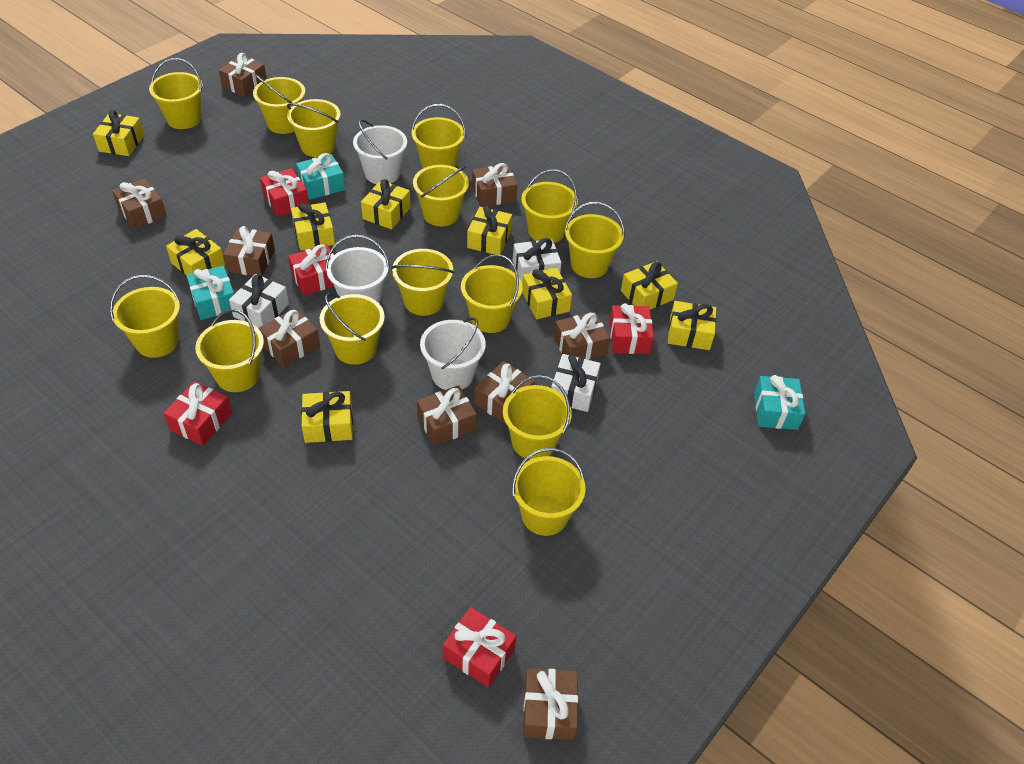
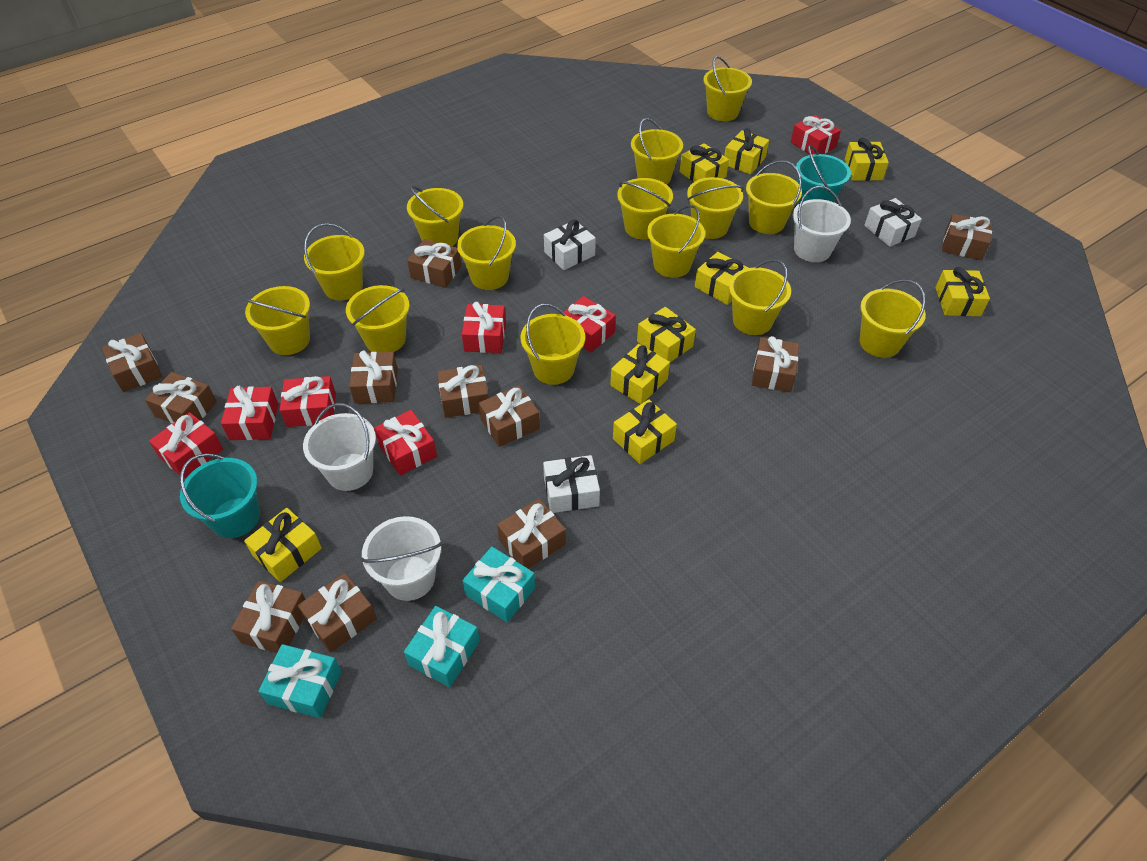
brown gift: 9 -> 11
red gift: 5 -> 7
turquoise bucket: 0 -> 2

